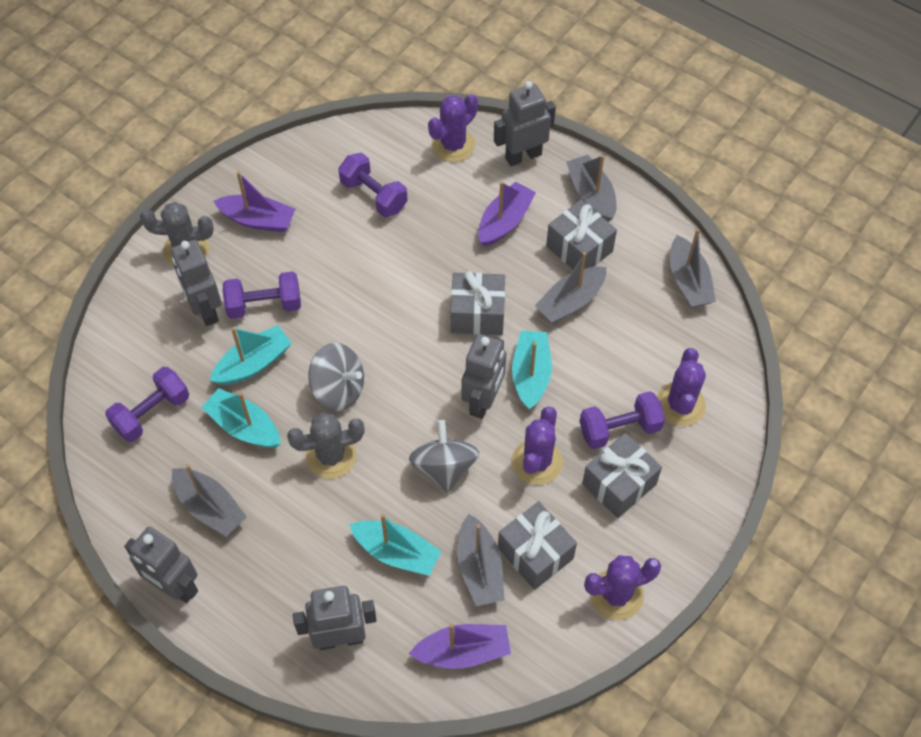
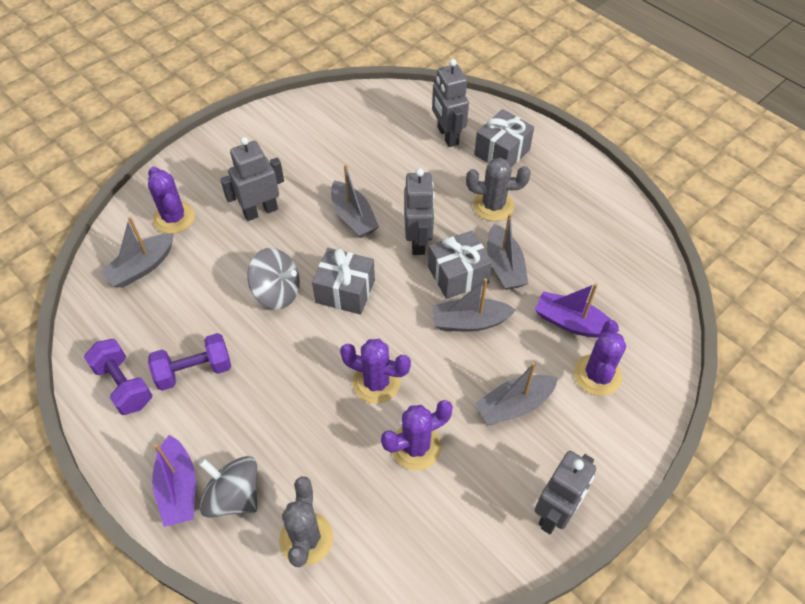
grey gift: 4 -> 3
grey robot: 5 -> 4
purple boat: 3 -> 2
purple dumbbell: 4 -> 2
turquoise boat: 4 -> 0

